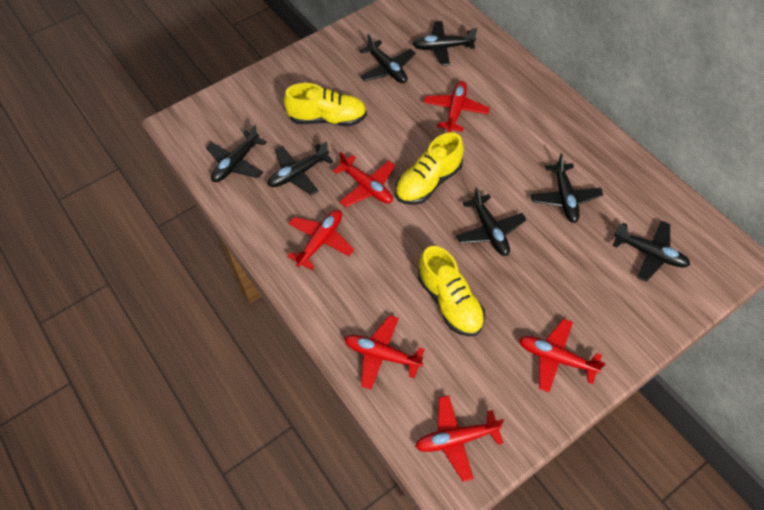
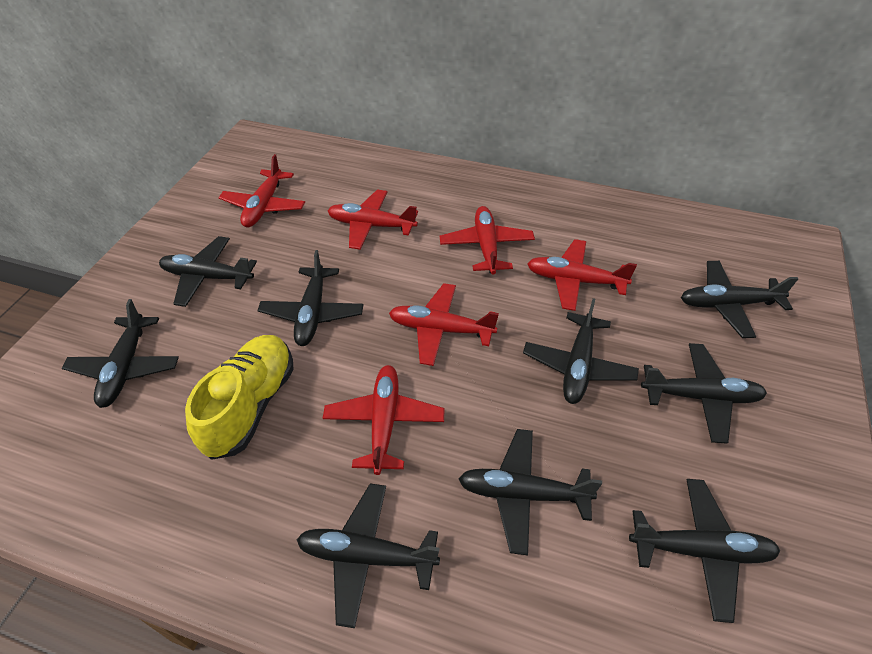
black plane: 7 -> 9
yellow shoe: 3 -> 1

